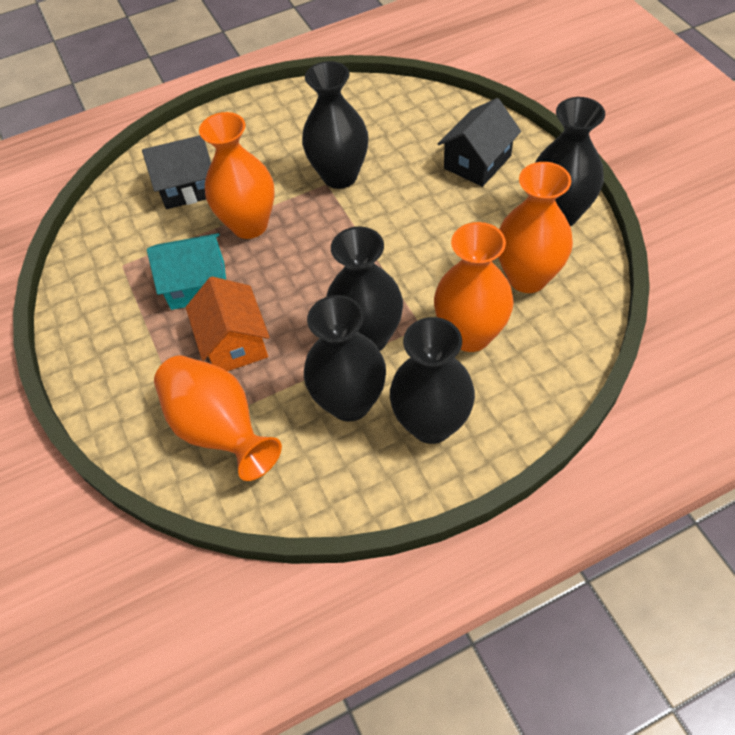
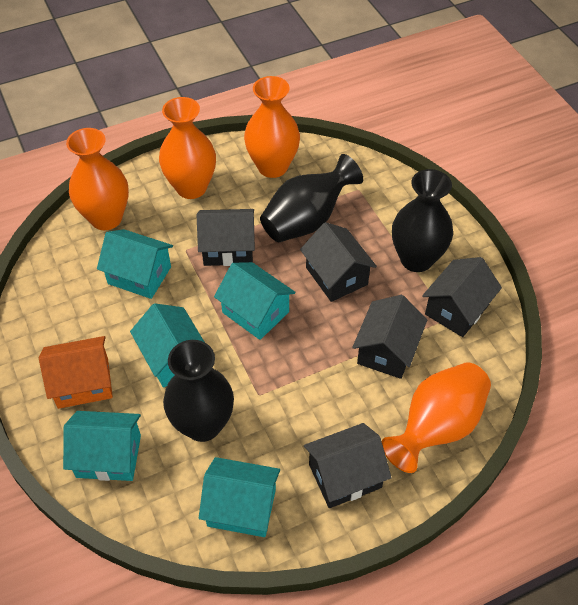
black house: 2 -> 5
black vase: 5 -> 3
turquoise house: 1 -> 5

